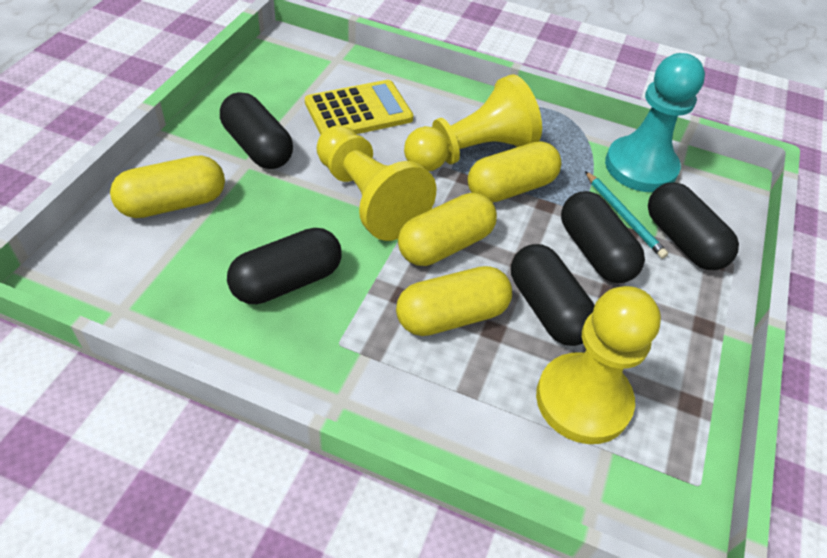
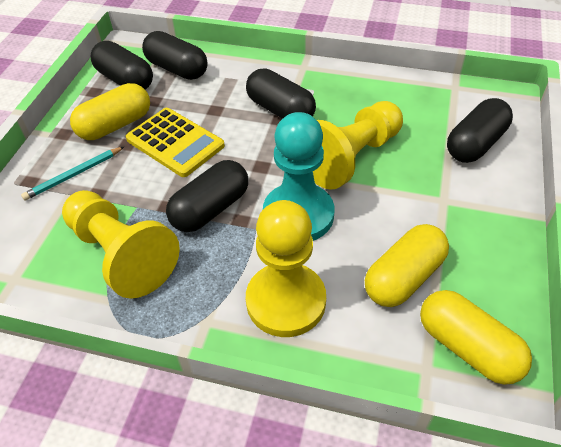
yellow capsule: 4 -> 3

